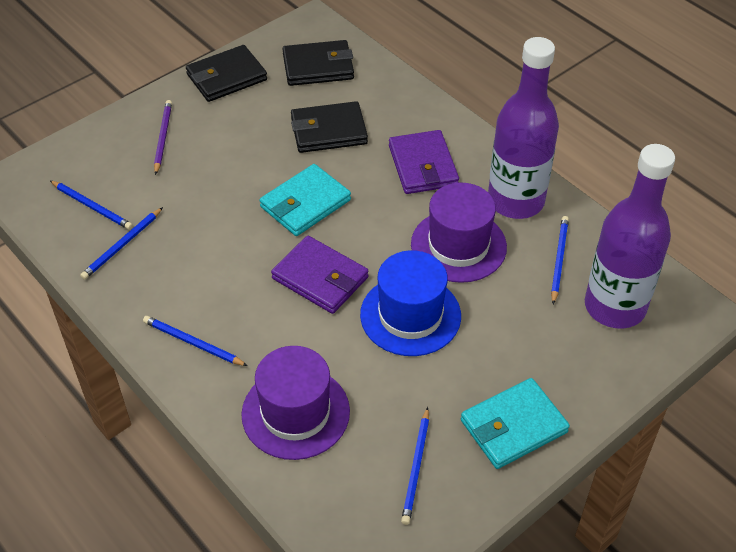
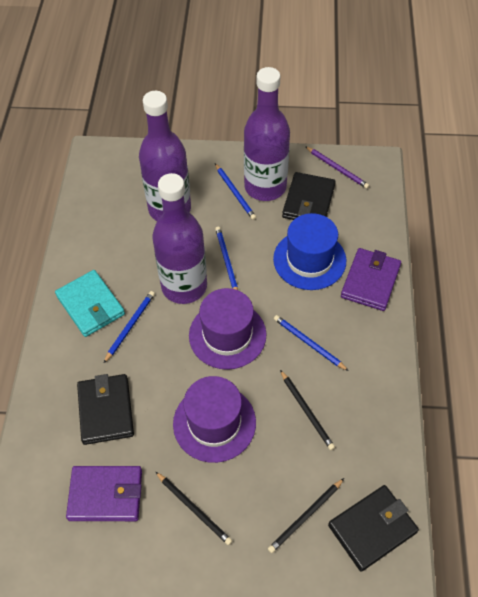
black pencil: 0 -> 3
blue pencil: 5 -> 4
purple bottle: 2 -> 3
turquoise wallet: 2 -> 1

